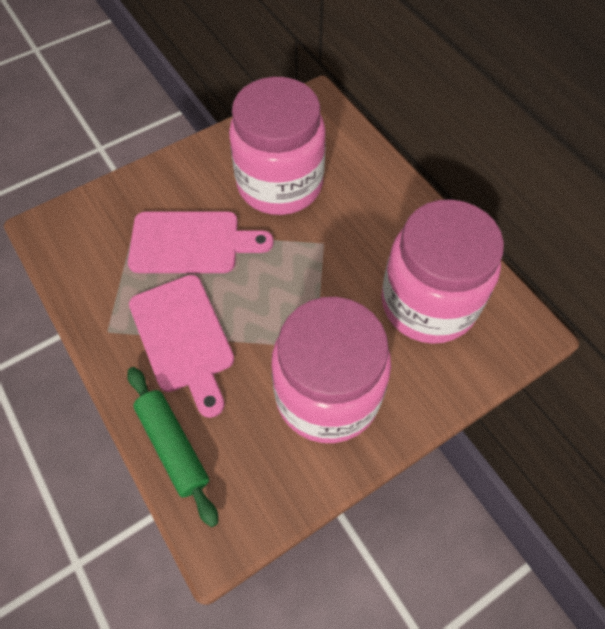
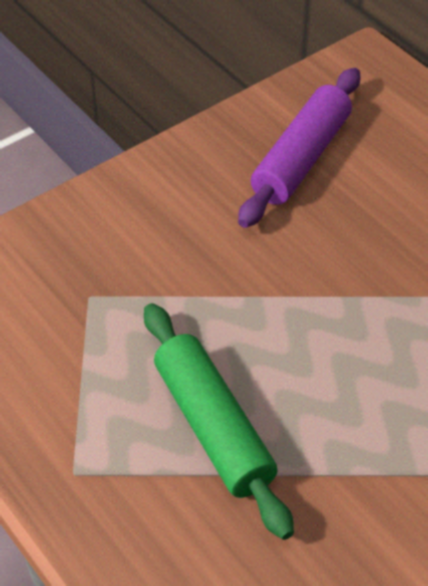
pink cutting board: 2 -> 0
pink jar: 3 -> 0
purple rolling pin: 0 -> 1

